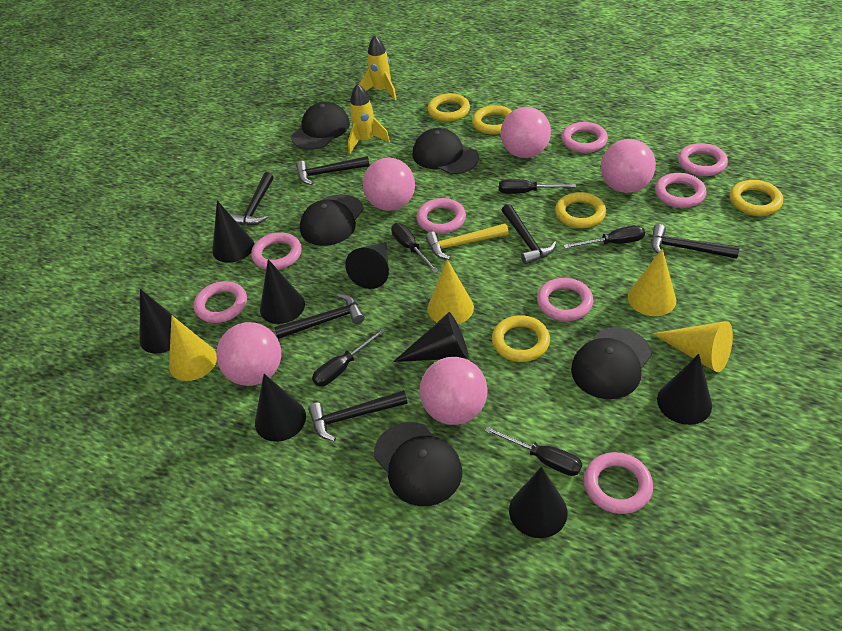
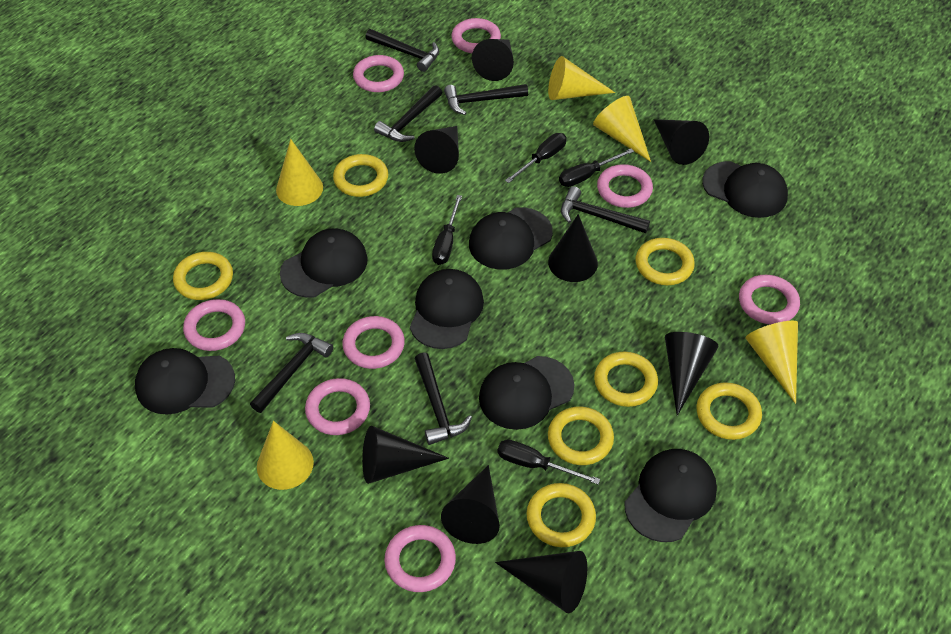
black cap: 5 -> 7
black screwdriver: 5 -> 4
pink ball: 5 -> 0
yellow cone: 4 -> 5
yellow hammer: 1 -> 0
yellow ring: 5 -> 7
yellow rocket: 2 -> 0

